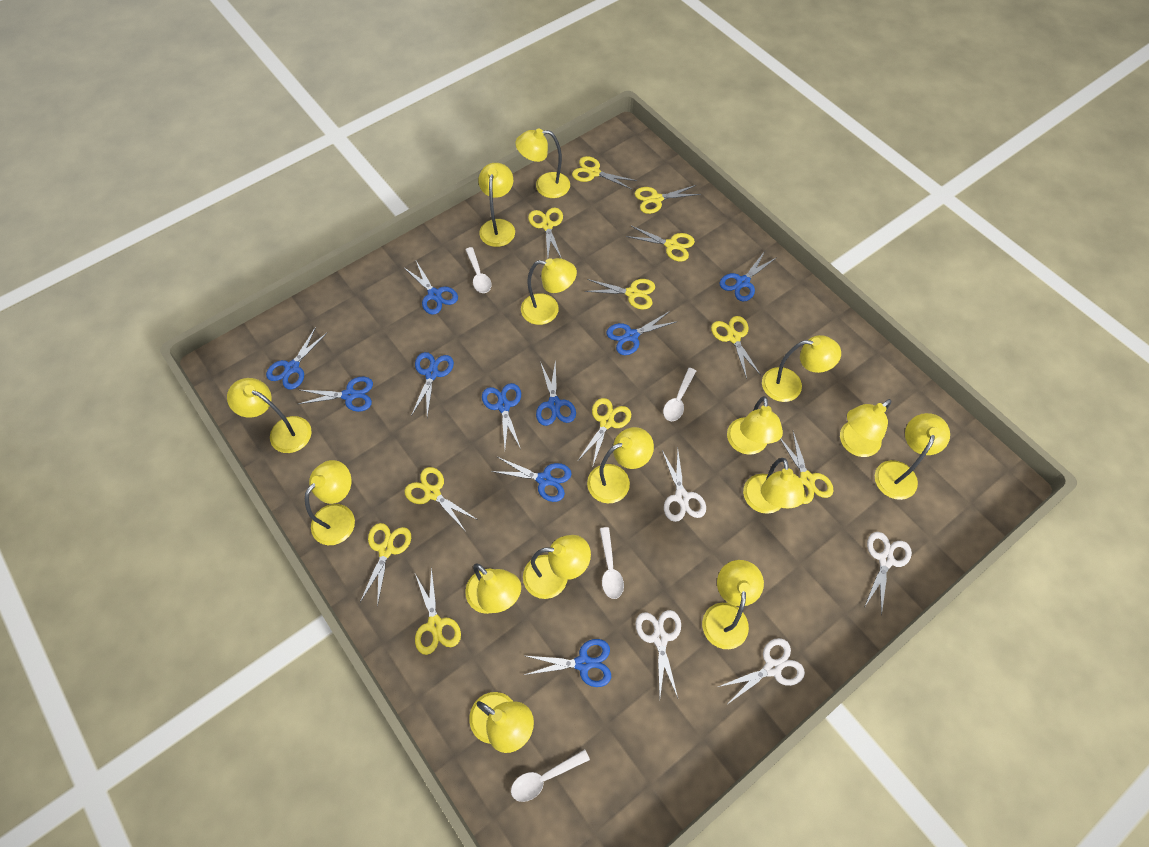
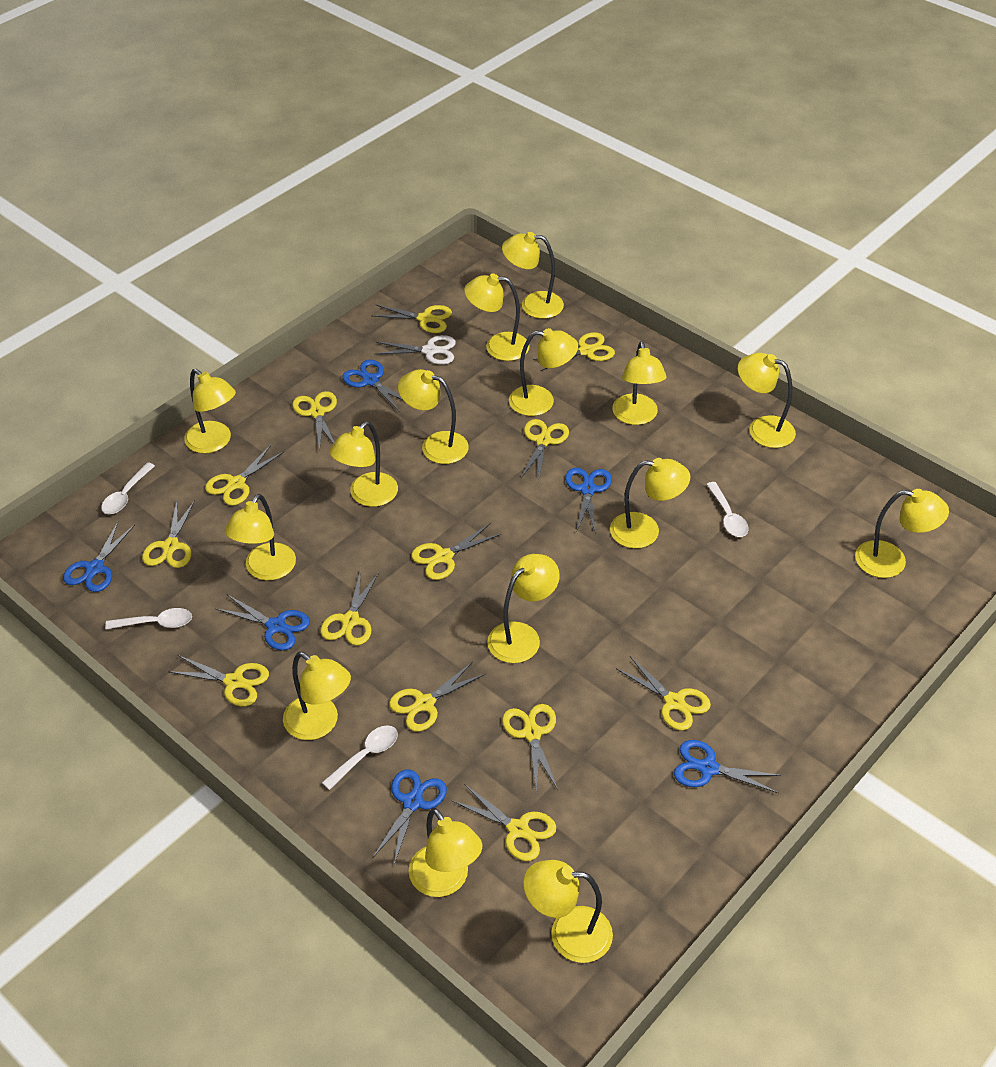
blue scissors: 10 -> 6
white scissors: 4 -> 1
yellow scissors: 11 -> 13

